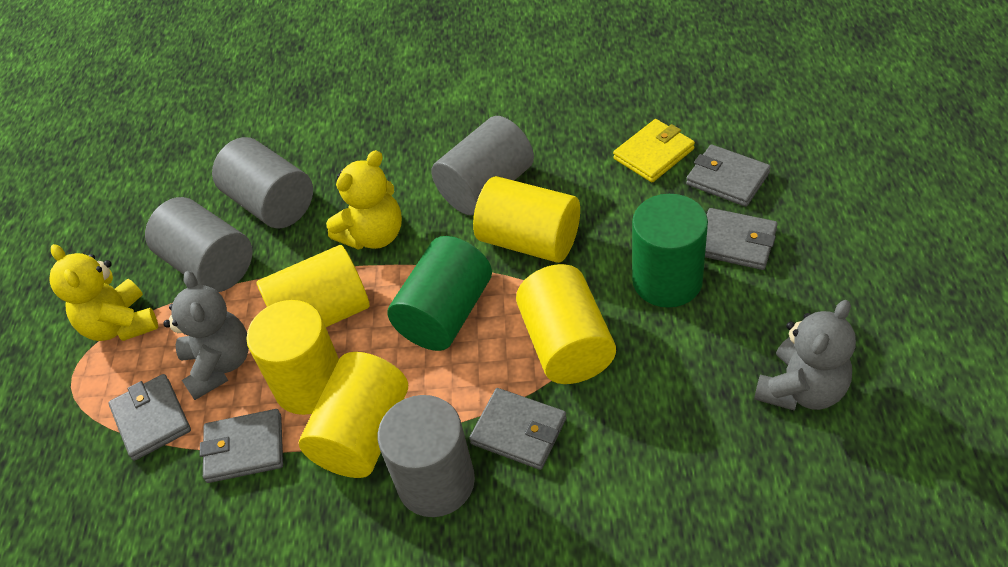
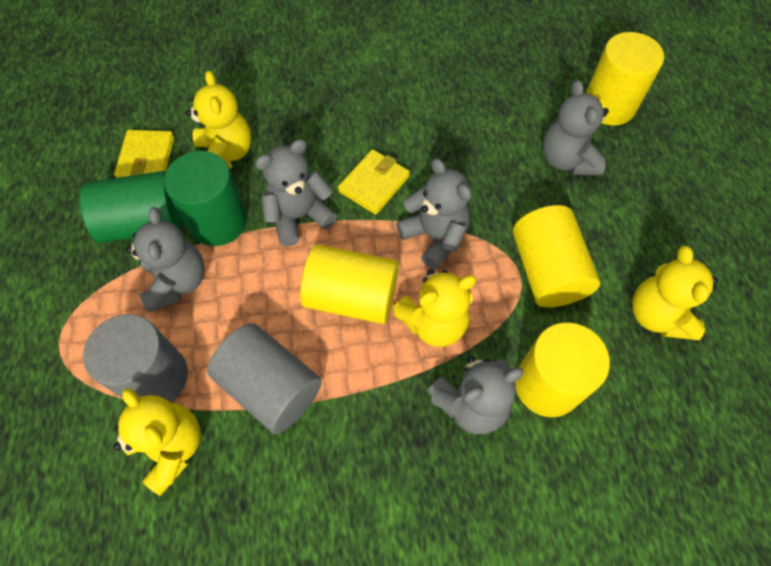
grey cylinder: 4 -> 2
grey teddy bear: 2 -> 5
grey wallet: 5 -> 0
yellow cylinder: 5 -> 4
yellow teddy bear: 2 -> 4
yellow wallet: 1 -> 2

